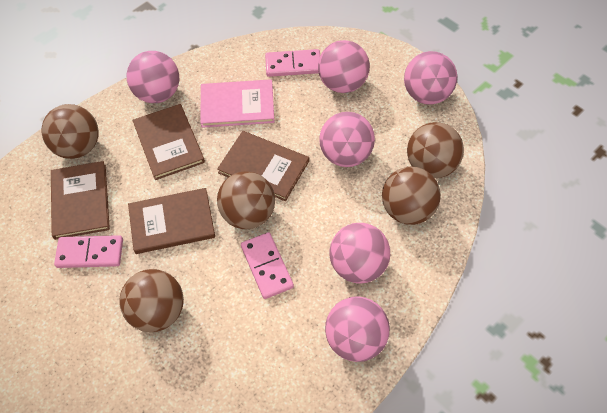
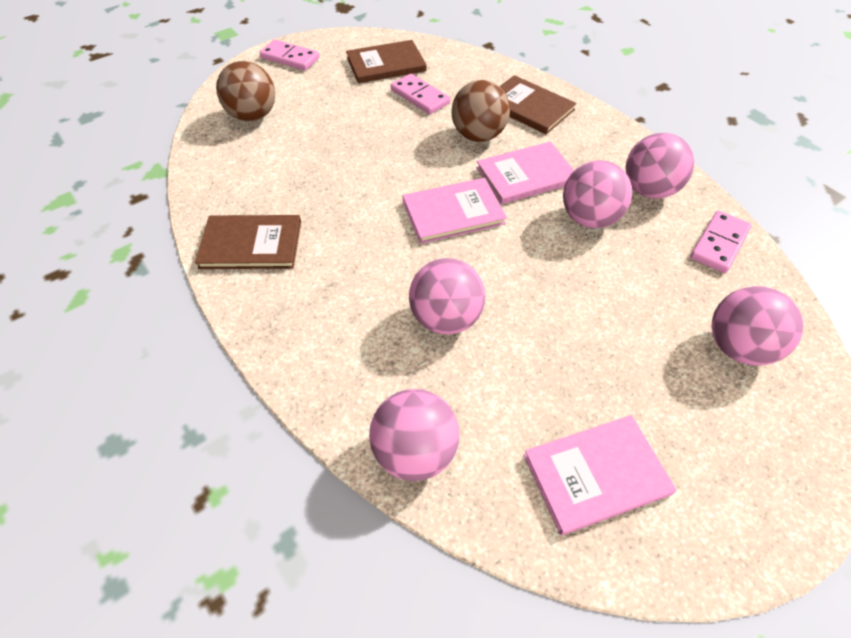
brown ball: 5 -> 2
brown book: 4 -> 3
pink ball: 6 -> 5
pink book: 1 -> 3

